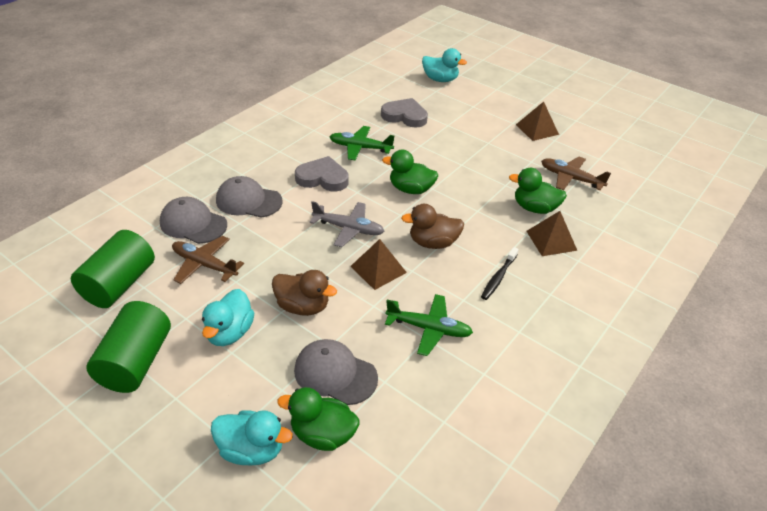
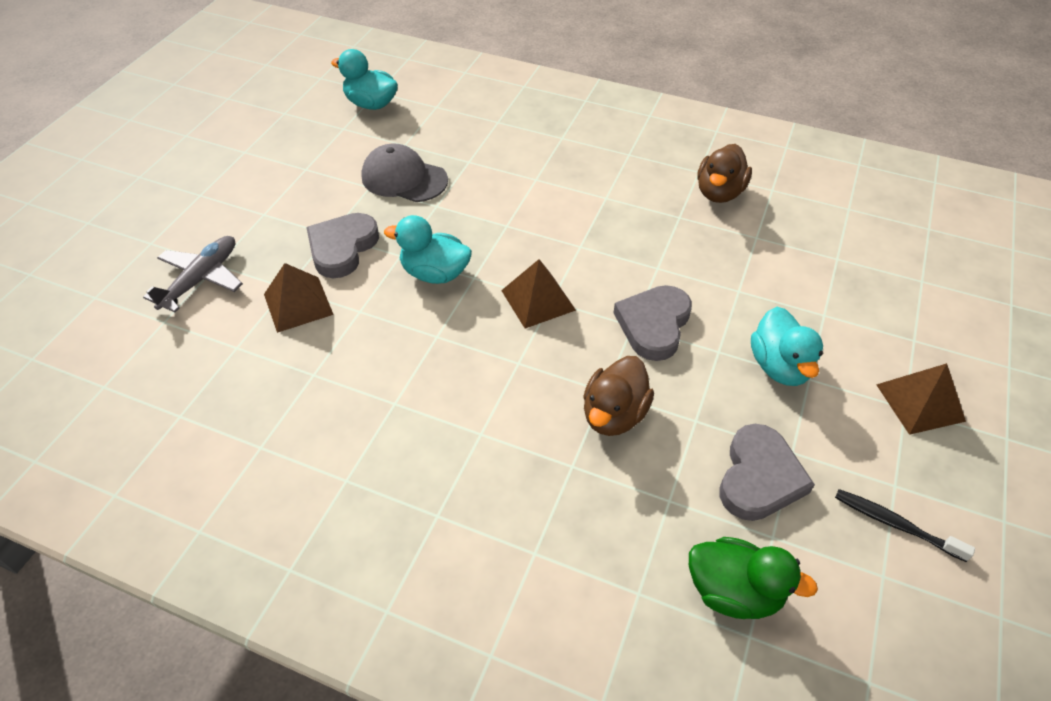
brown plane: 2 -> 0
green cylinder: 2 -> 0
green duck: 3 -> 1
green plane: 2 -> 0
grey cap: 3 -> 1
grey heart: 2 -> 3

